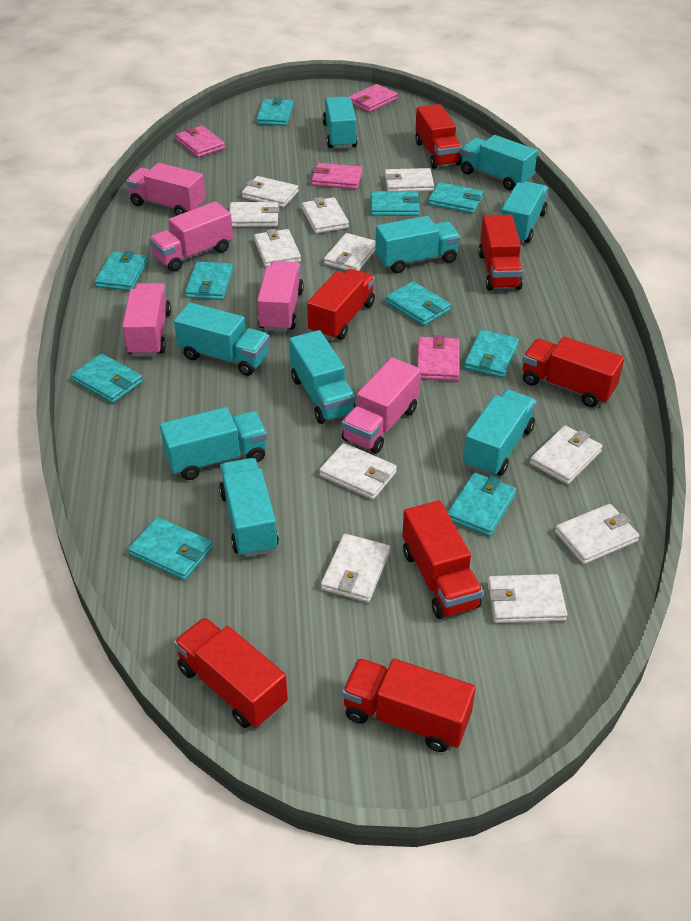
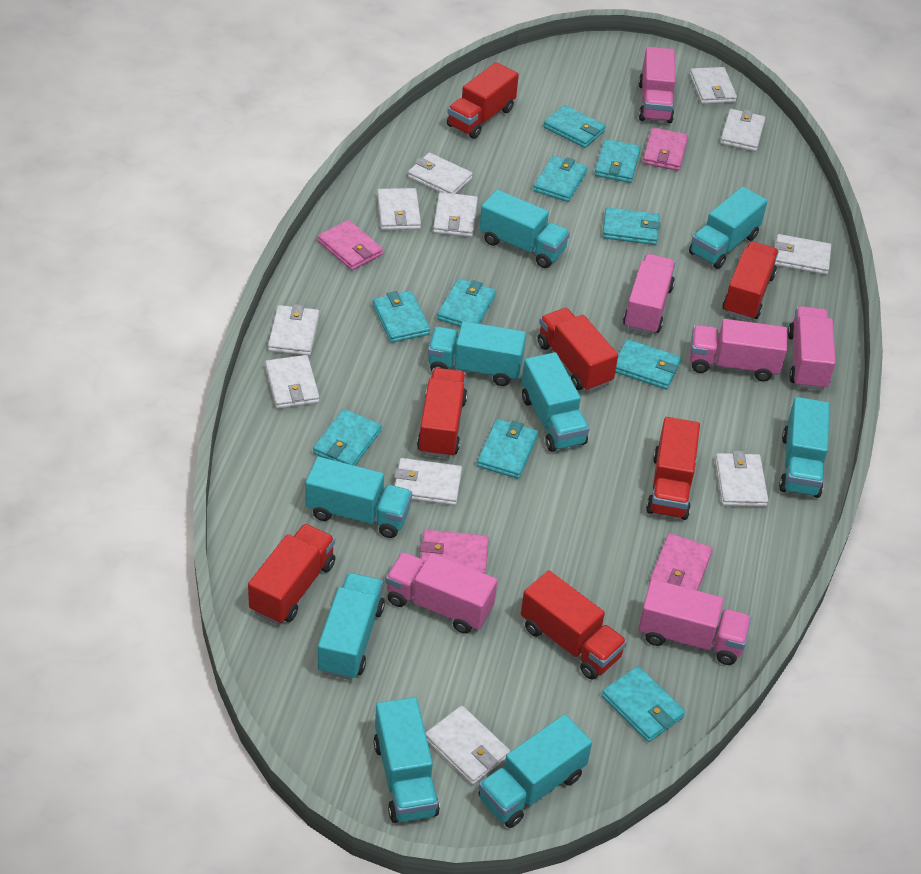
pink truck: 5 -> 6

